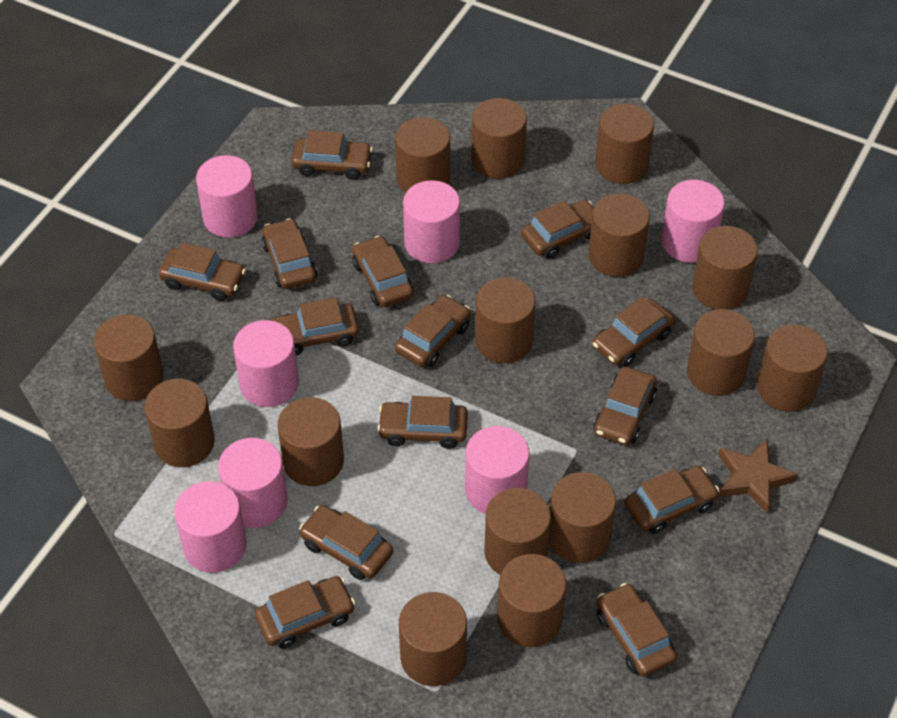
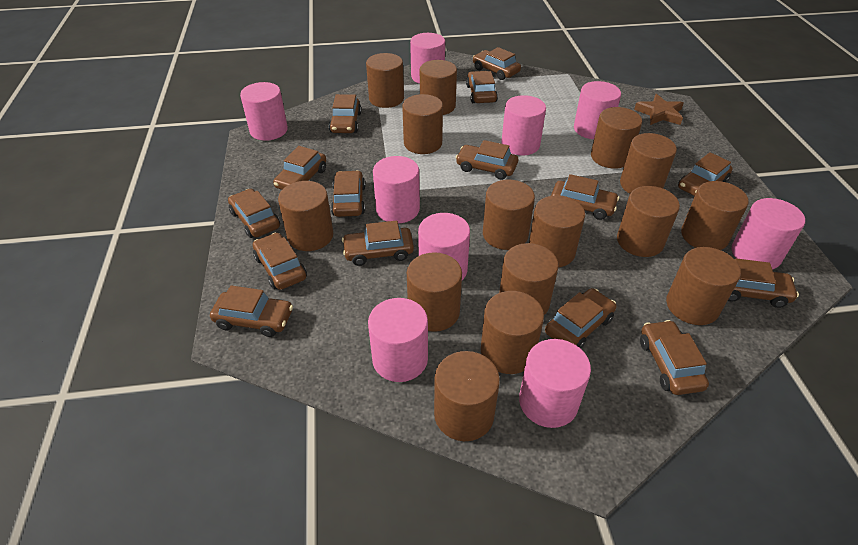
brown car: 14 -> 15
pink cylinder: 7 -> 9

